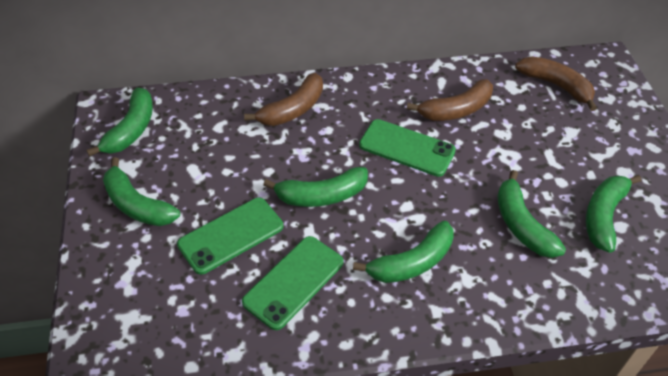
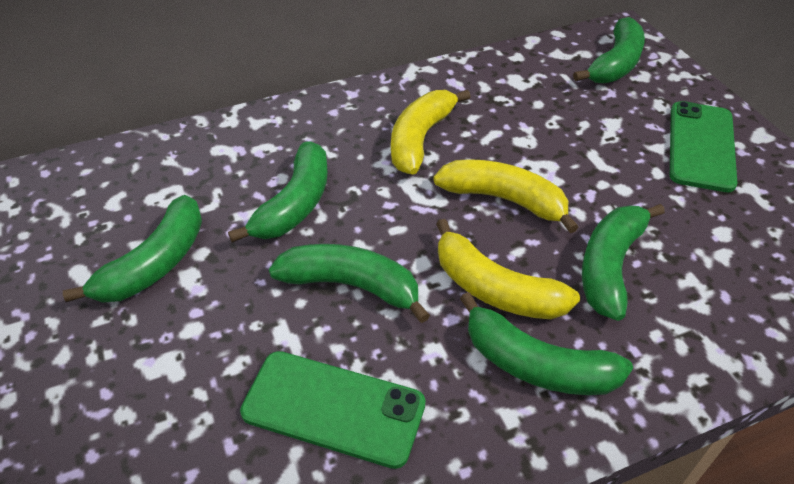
brown banana: 3 -> 0
green phone: 3 -> 2
yellow banana: 0 -> 3

